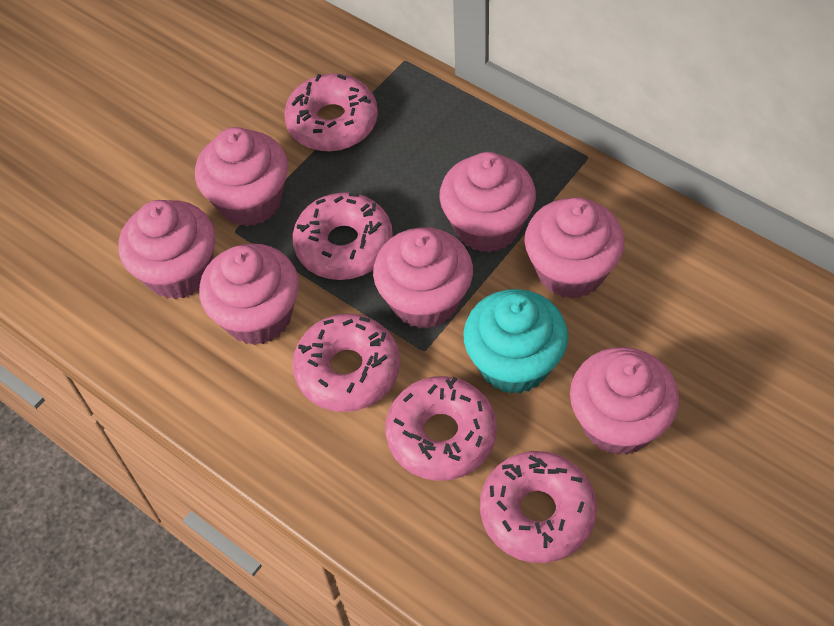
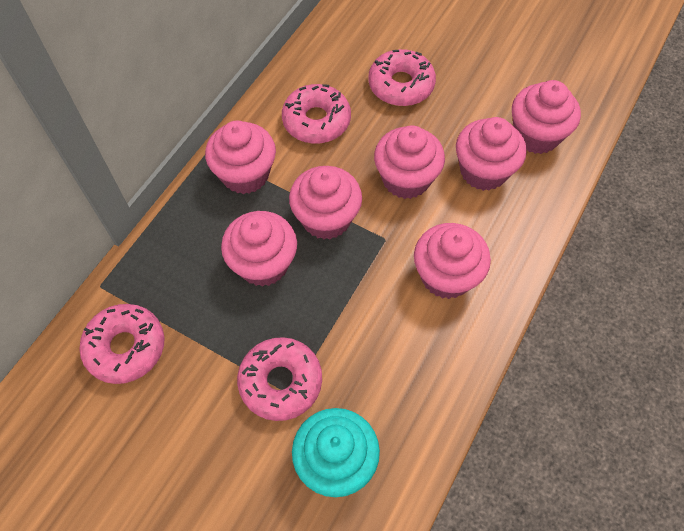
pink donut: 5 -> 4

